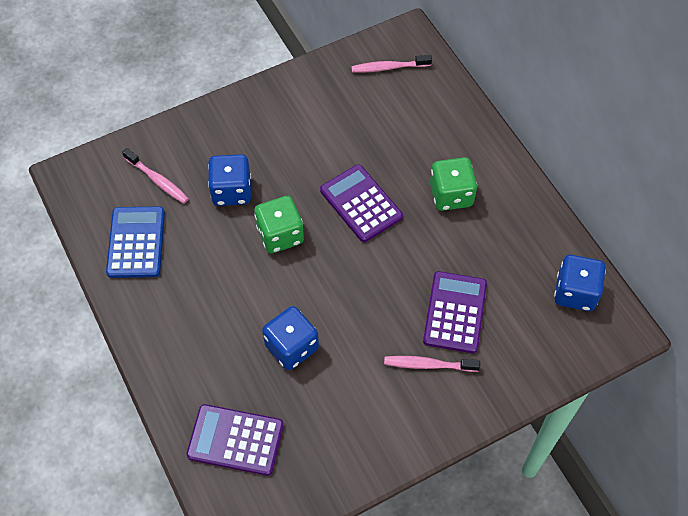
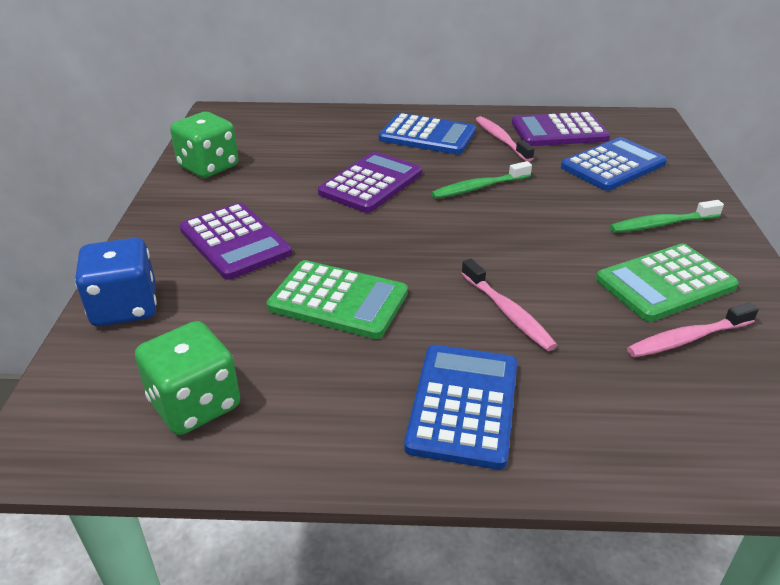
blue calculator: 1 -> 3
blue dice: 3 -> 1
green calculator: 0 -> 2
green toothbrush: 0 -> 2

